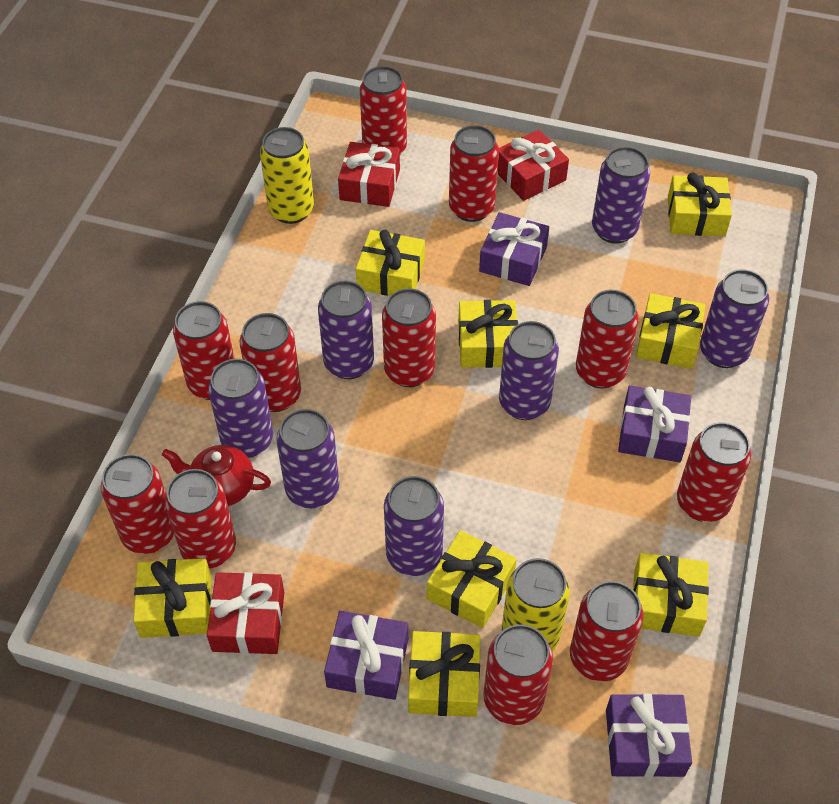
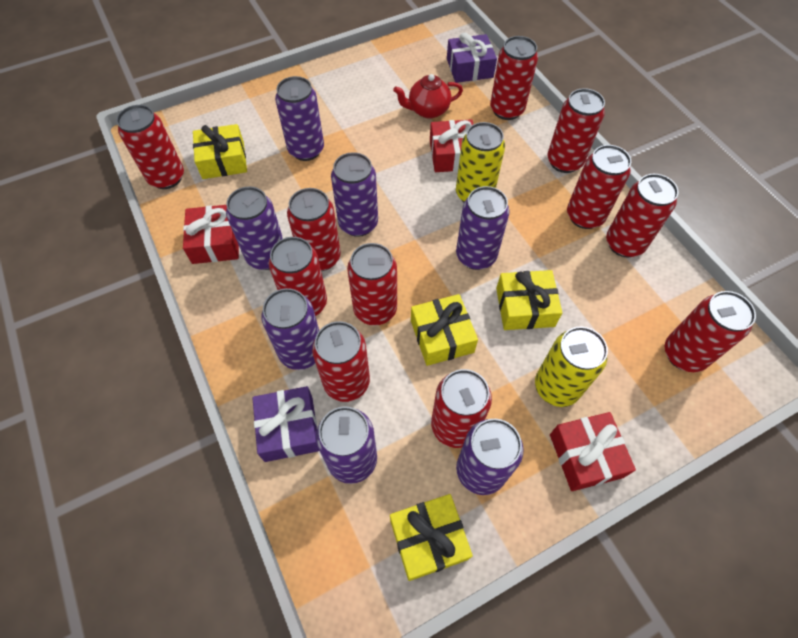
purple gift: 4 -> 2
yellow gift: 8 -> 4

